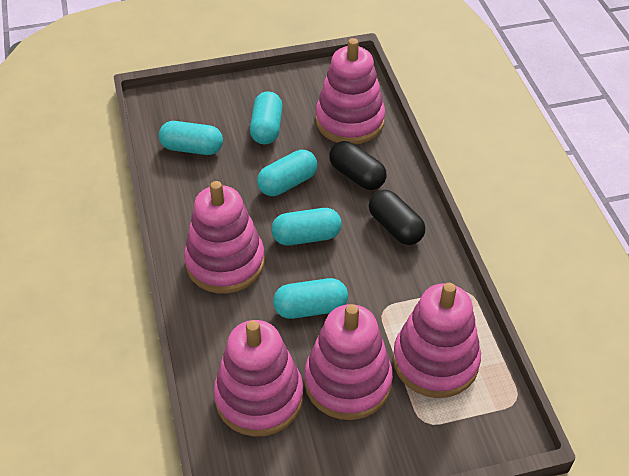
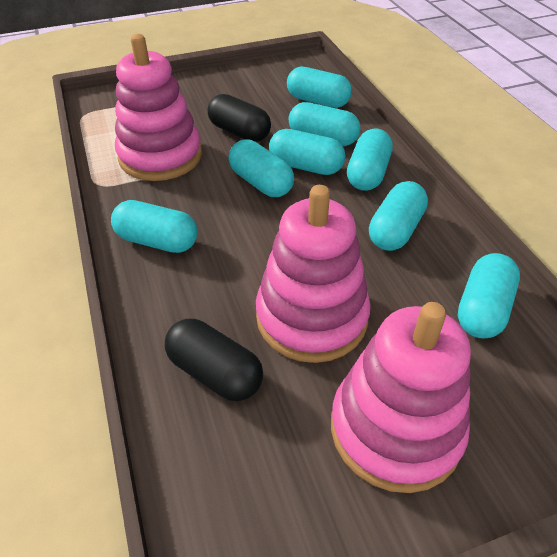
pink stacking toy: 5 -> 3
turquoise capsule: 5 -> 8

